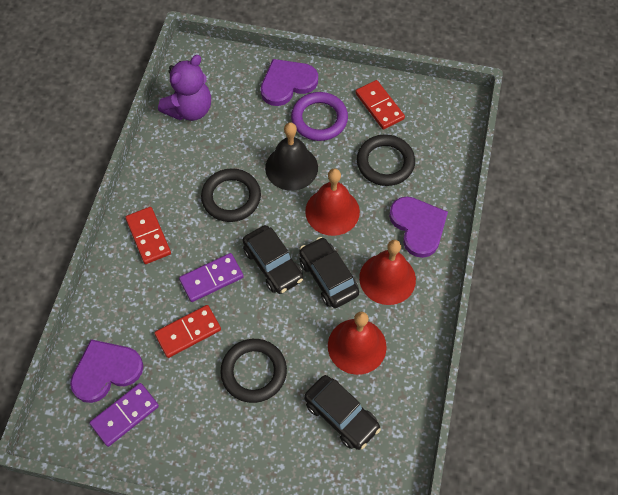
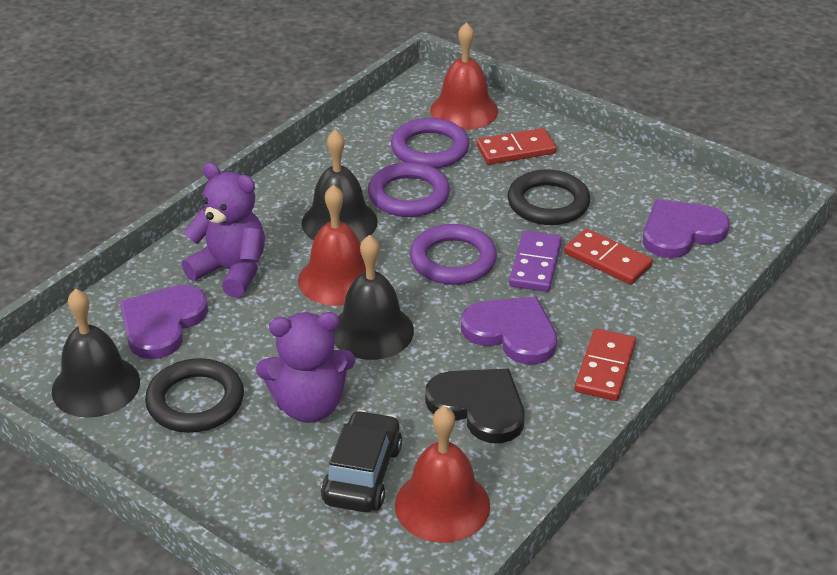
black bell: 1 -> 3
black car: 3 -> 1
black heart: 0 -> 1
black ring: 3 -> 2
purple domino: 2 -> 1
purple ring: 1 -> 3
purple teddy bear: 1 -> 2

